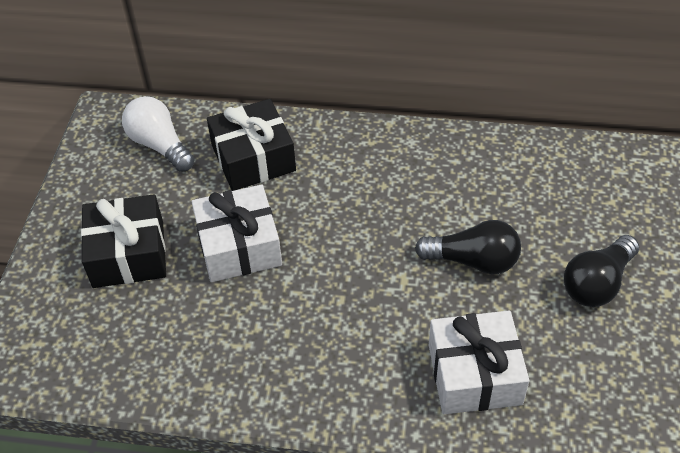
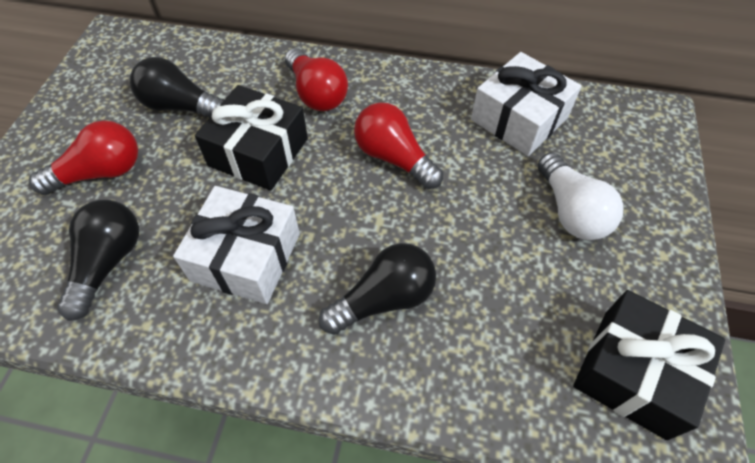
black light bulb: 2 -> 3
red light bulb: 0 -> 3

